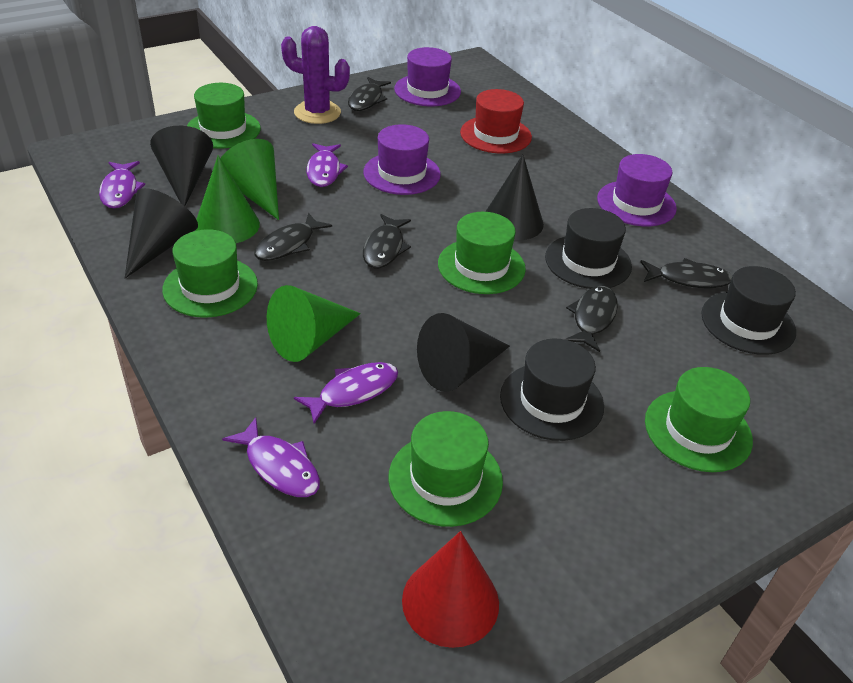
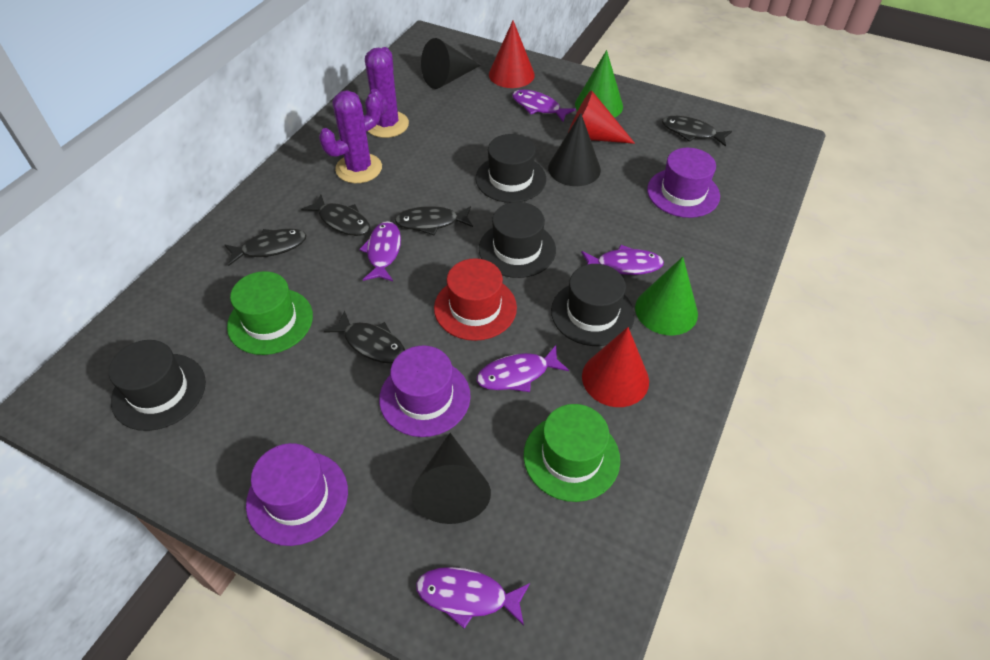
black cone: 4 -> 3
black hat: 3 -> 4
green cone: 3 -> 2
green hat: 5 -> 2
purple cactus: 1 -> 2
purple fish: 4 -> 5
red cone: 1 -> 3

